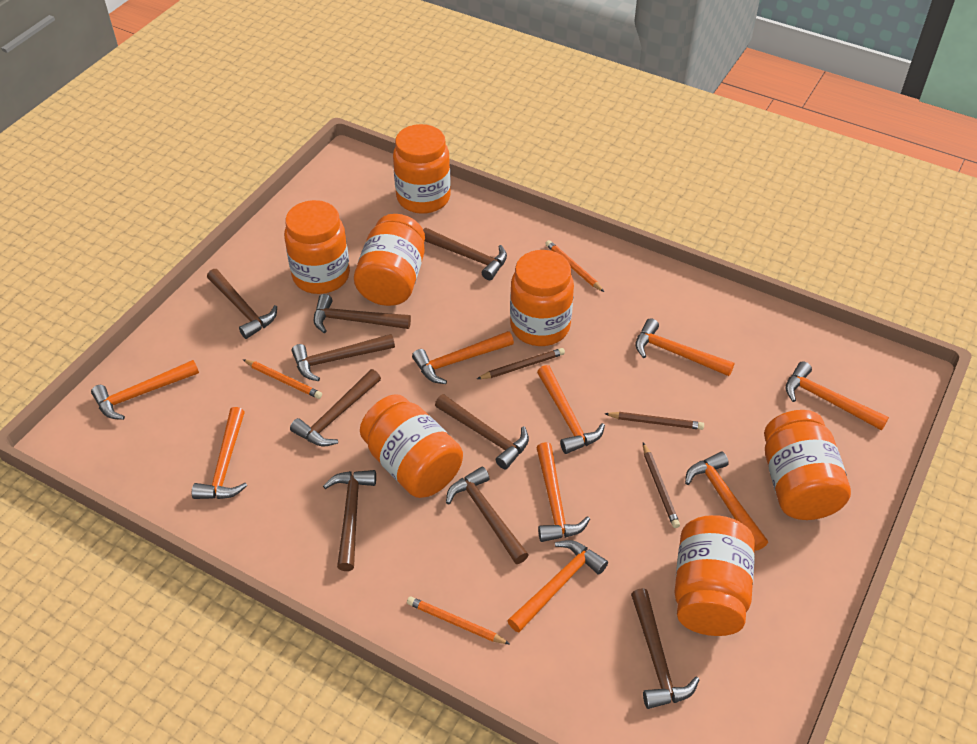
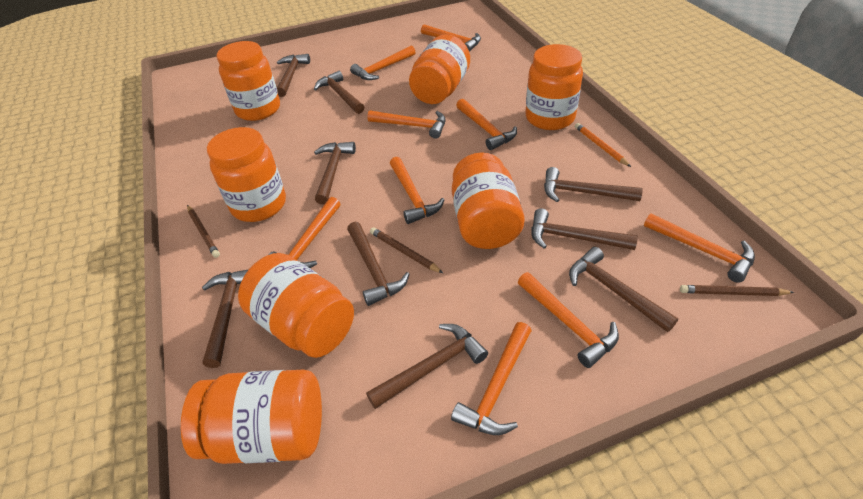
orange pencil: 3 -> 1

